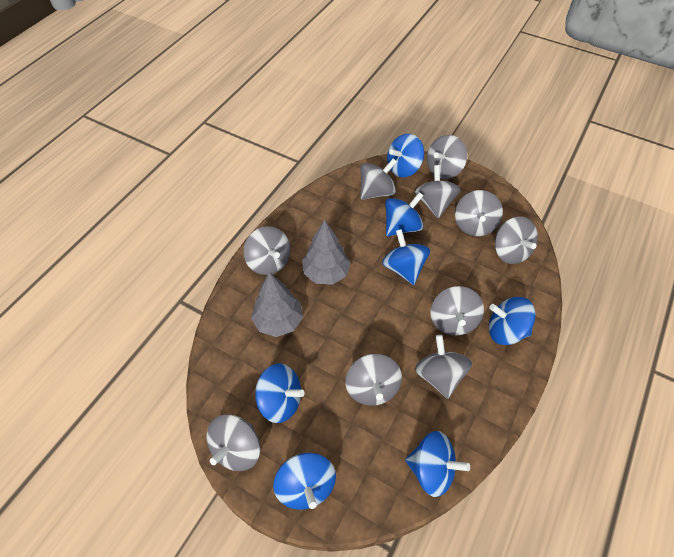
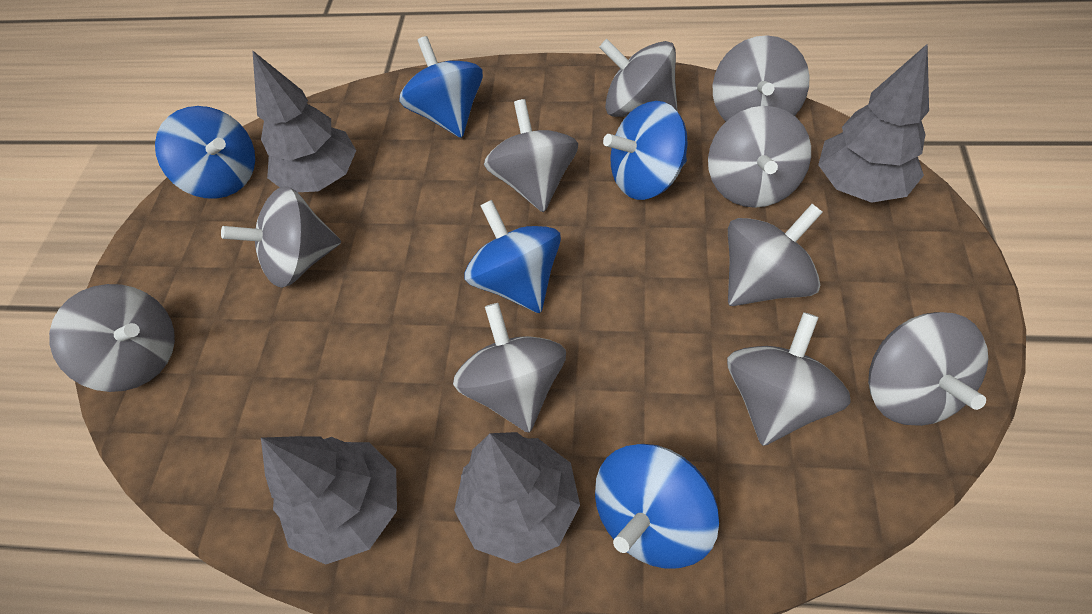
blue spinning top: 7 -> 5
grey tree: 2 -> 4

